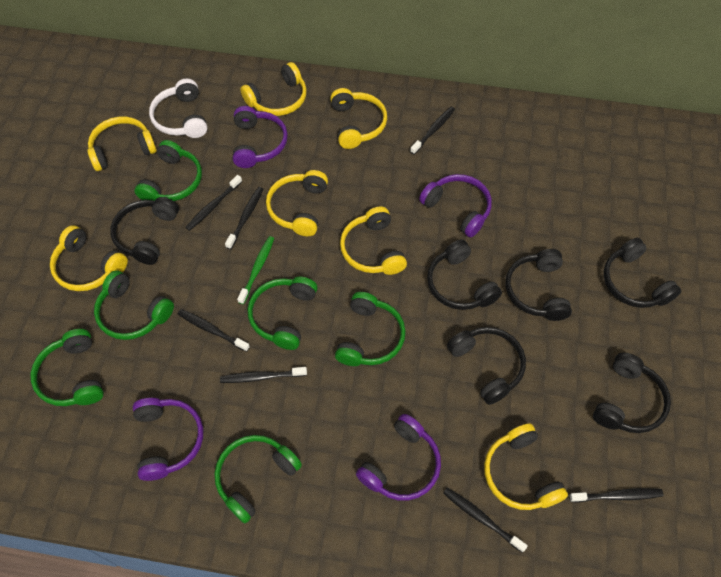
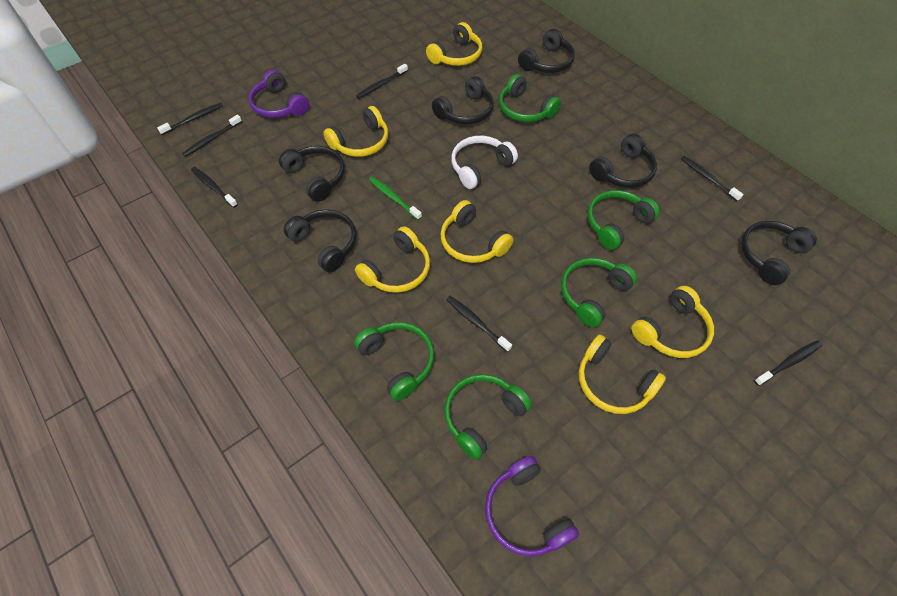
green headphones: 6 -> 5
purple headphones: 4 -> 2
yellow headphones: 7 -> 6

